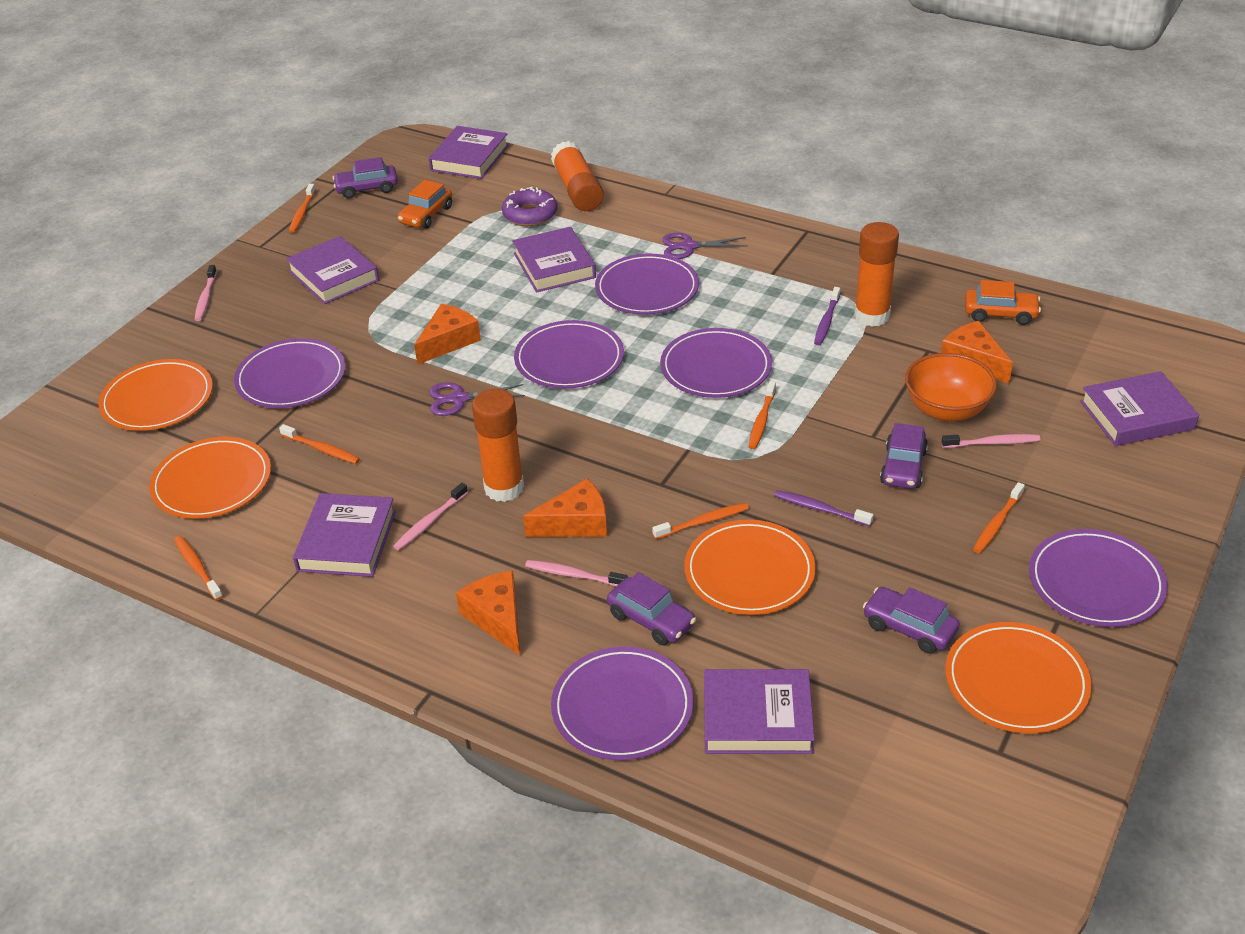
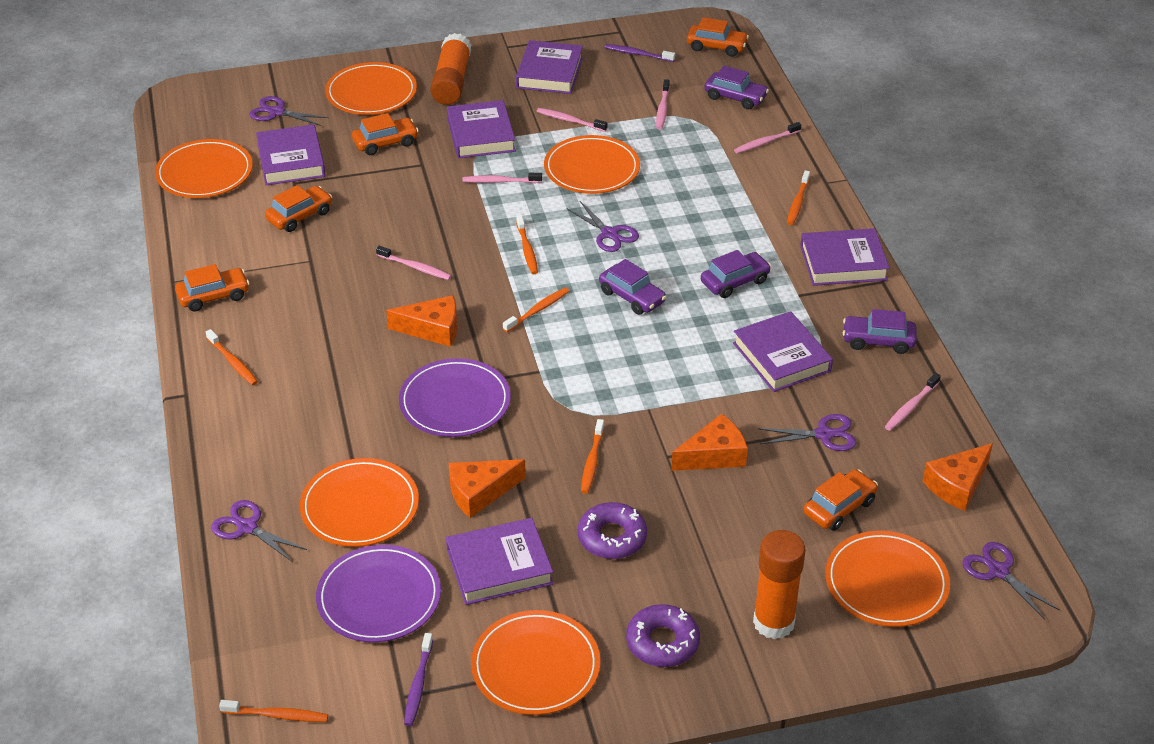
orange bowl: 1 -> 0
orange car: 2 -> 5
orange glue stick: 3 -> 2
orange plate: 4 -> 6
pink toothbrush: 4 -> 6
purple donut: 1 -> 2
purple plate: 6 -> 2
purple scissors: 2 -> 5

